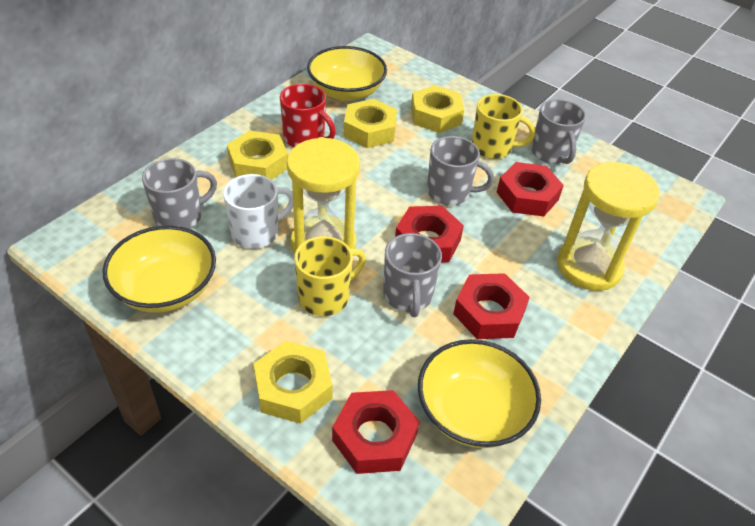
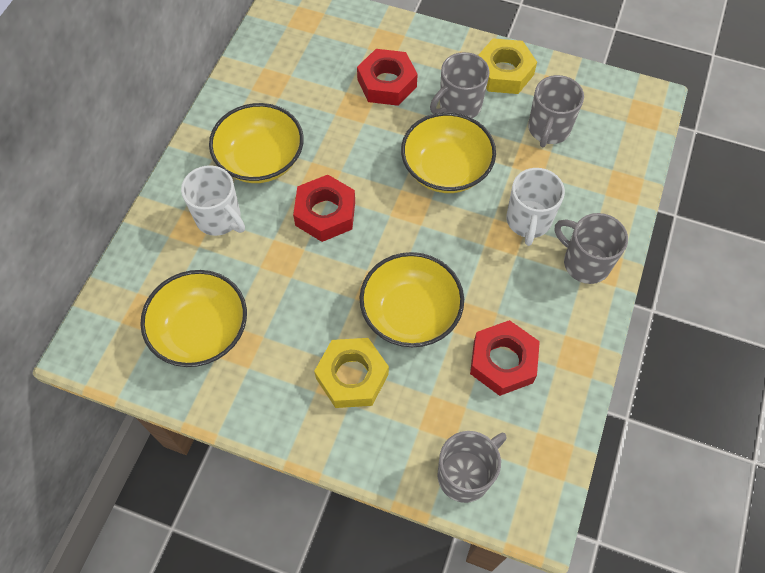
red mug: 1 -> 0
red nut: 4 -> 3
white mug: 1 -> 2
yellow bowl: 3 -> 4
yellow hourglass: 2 -> 0
yellow mug: 2 -> 0
yellow nut: 4 -> 2

